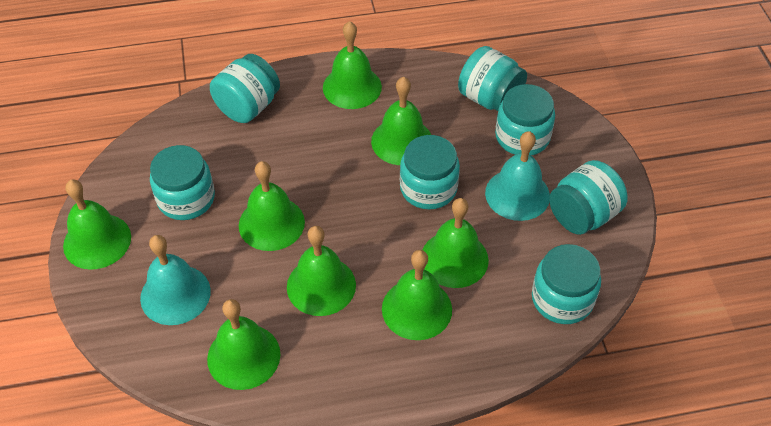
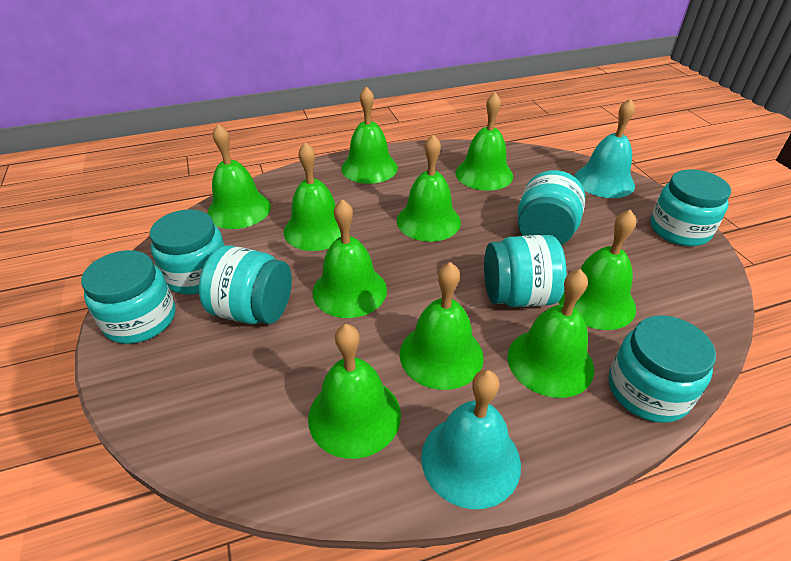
green bell: 8 -> 10

